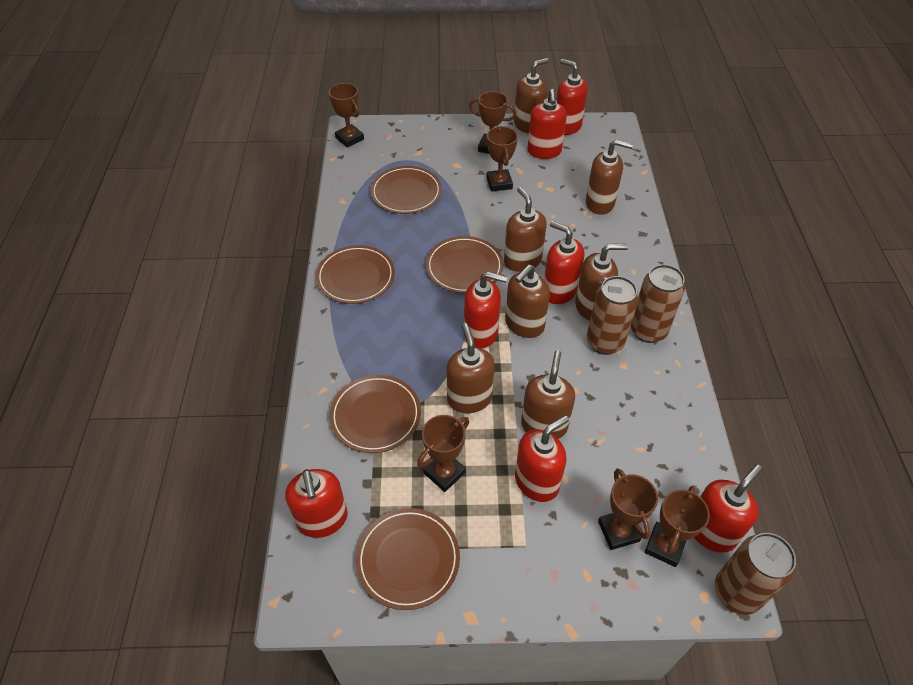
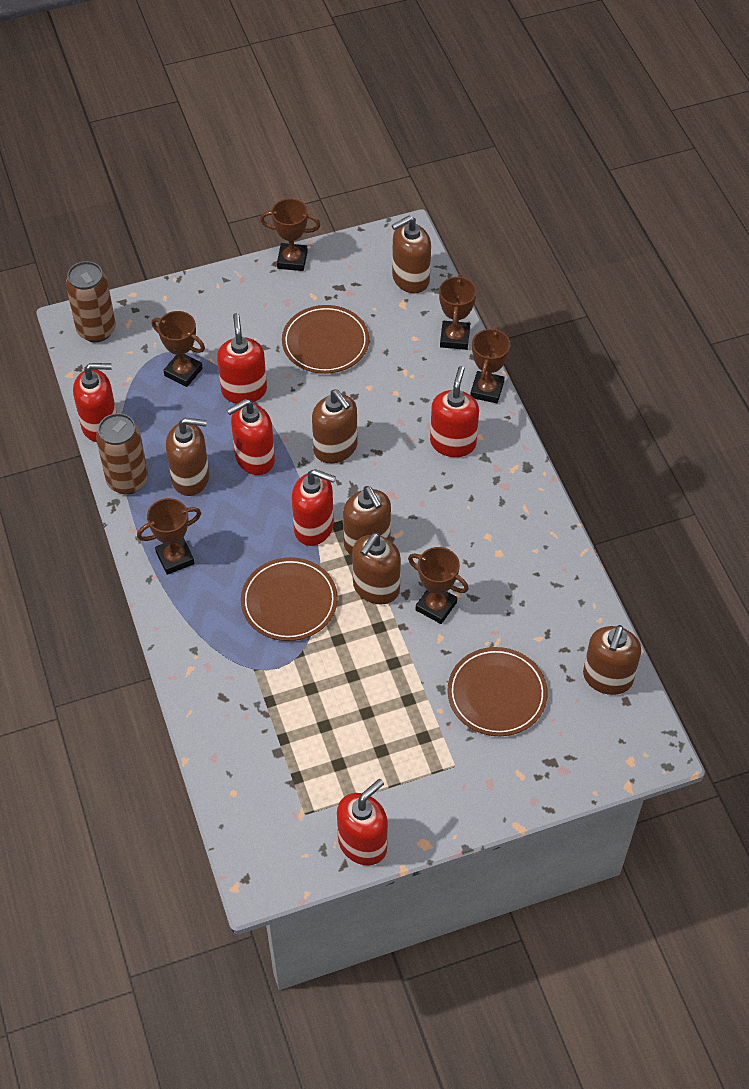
brown can: 3 -> 2
brown plate: 5 -> 3
brown soap dispenser: 7 -> 6
red soap dispenser: 7 -> 6

